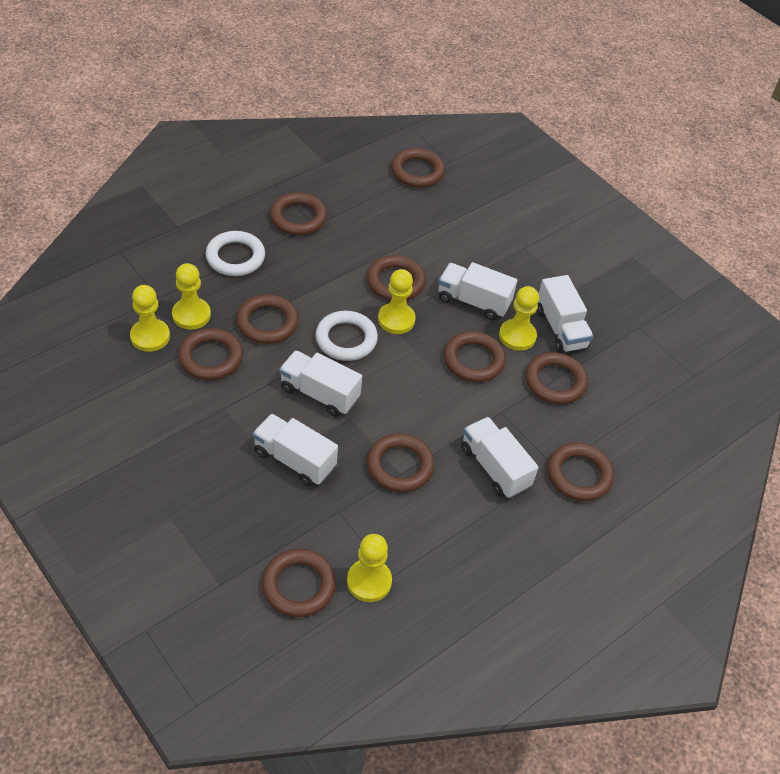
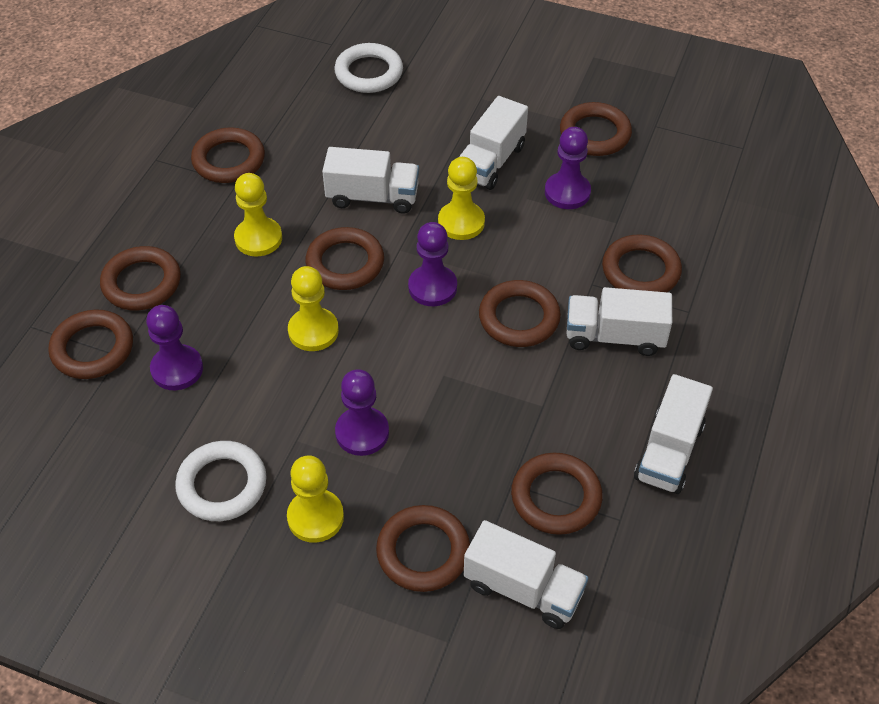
brown ring: 10 -> 9
purple pawn: 0 -> 4
yellow pawn: 5 -> 4

